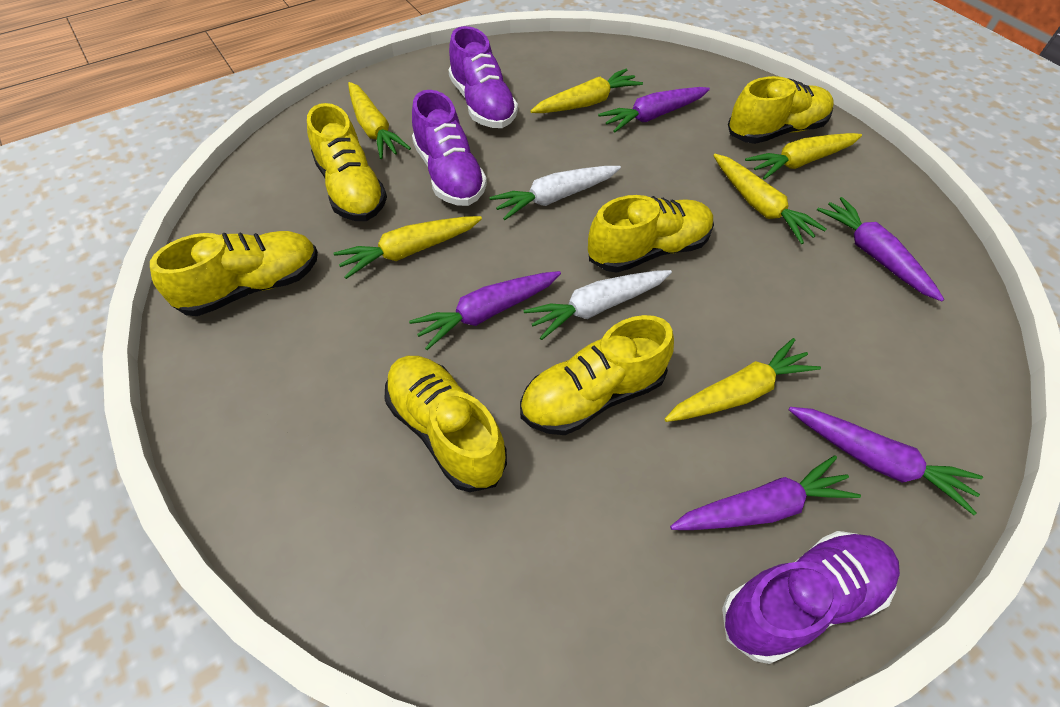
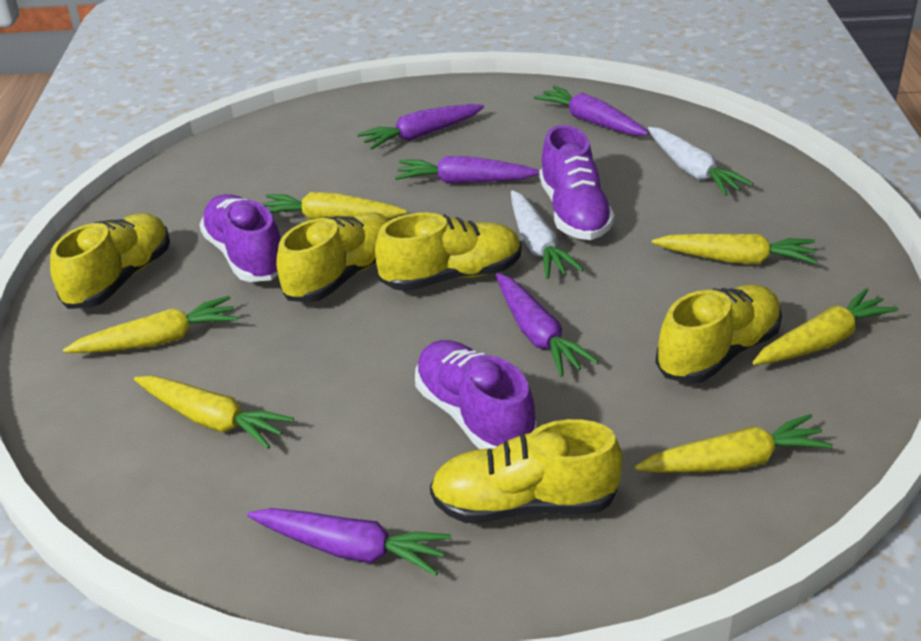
yellow shoe: 6 -> 5

